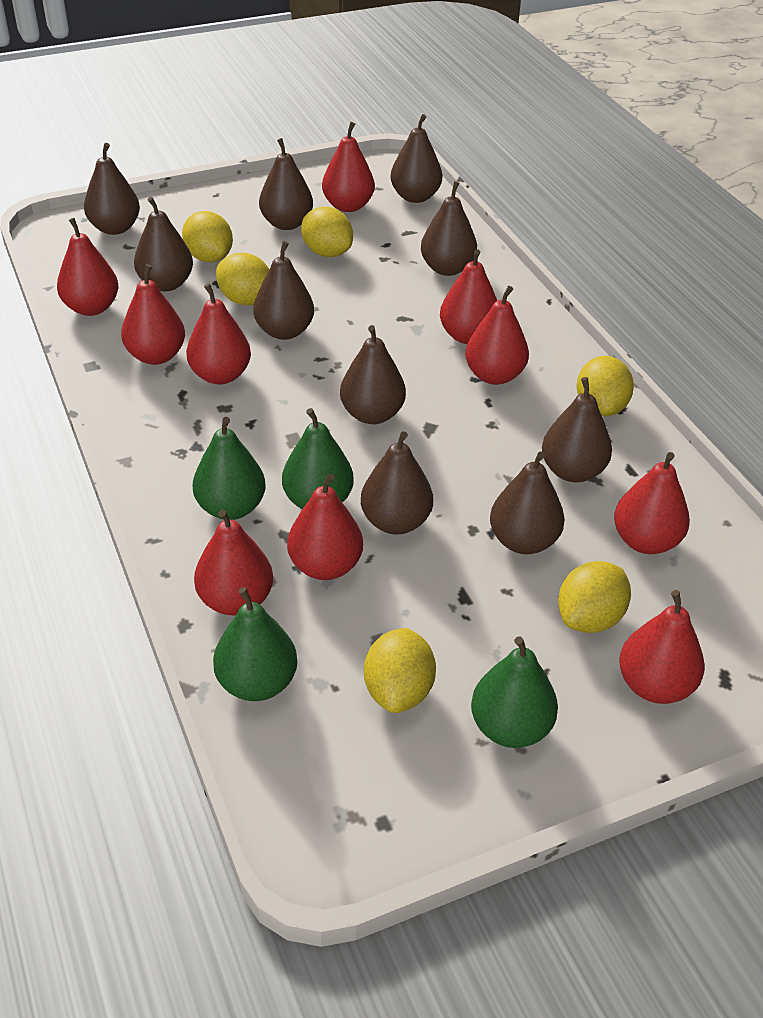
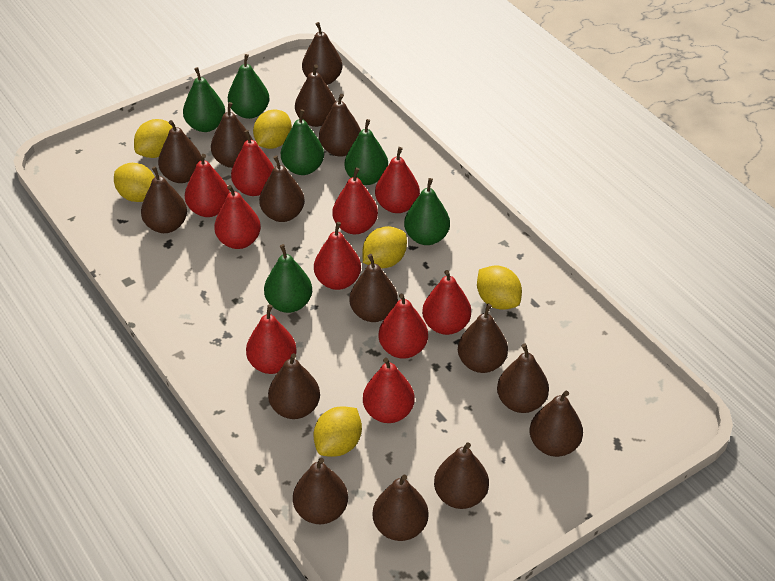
brown pear: 10 -> 15
green pear: 4 -> 6

